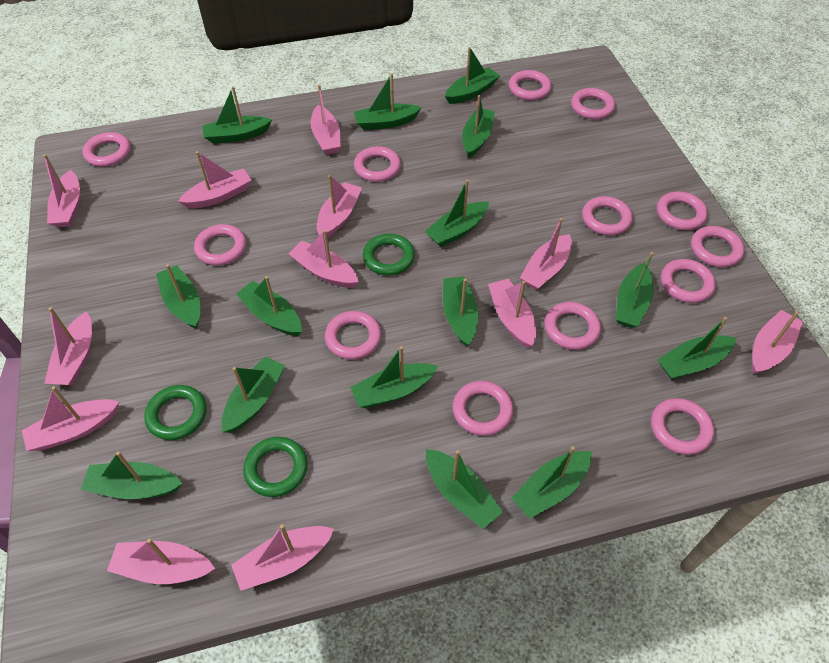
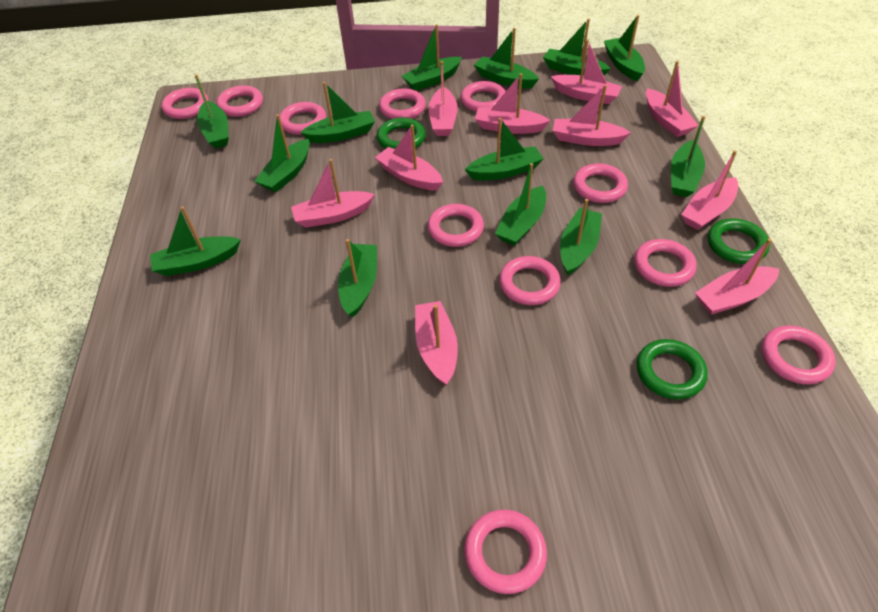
green boat: 15 -> 13
pink boat: 12 -> 10
pink ring: 13 -> 11

